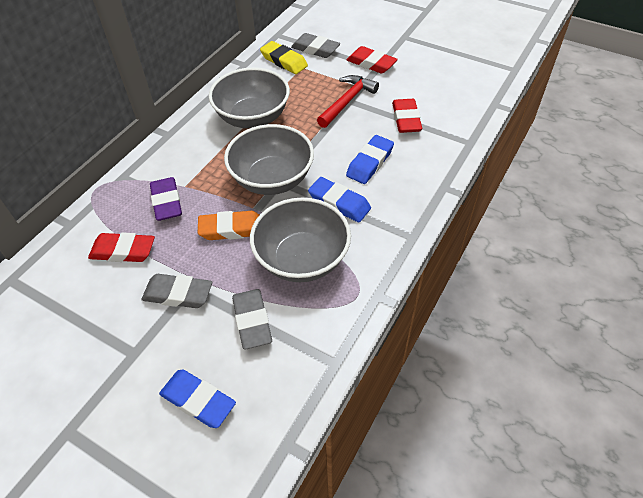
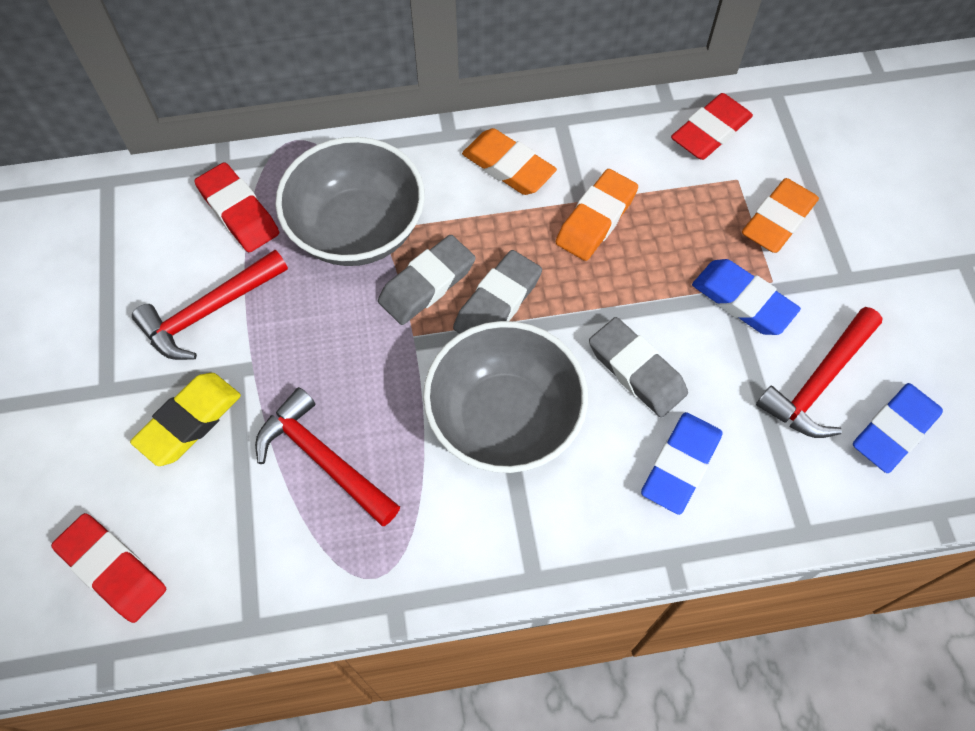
grey bowl: 3 -> 2
orange eraser: 1 -> 3
purple eraser: 1 -> 0
red hammer: 1 -> 3

